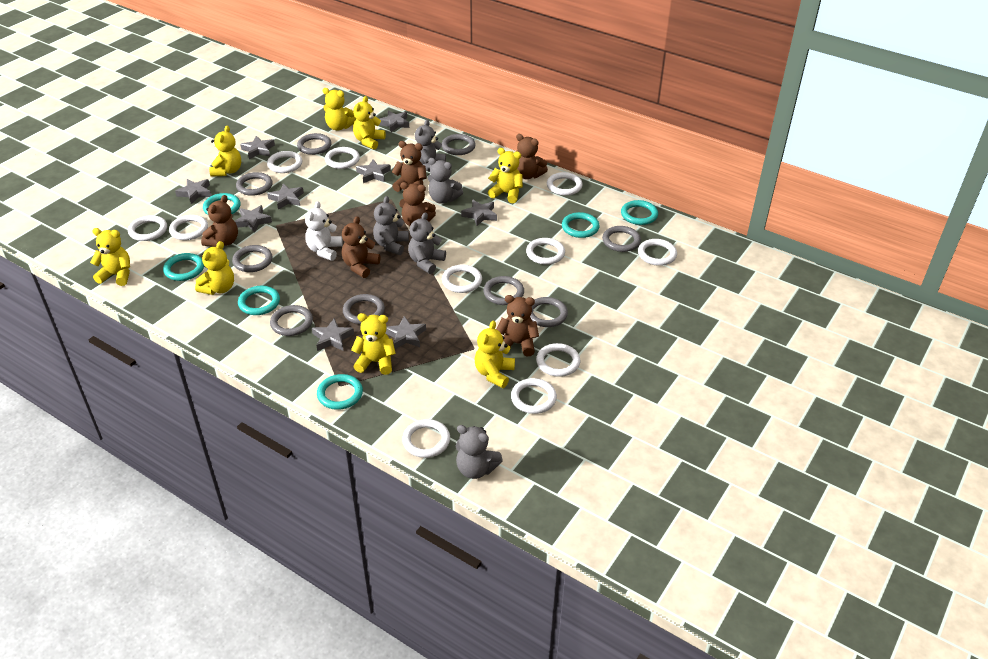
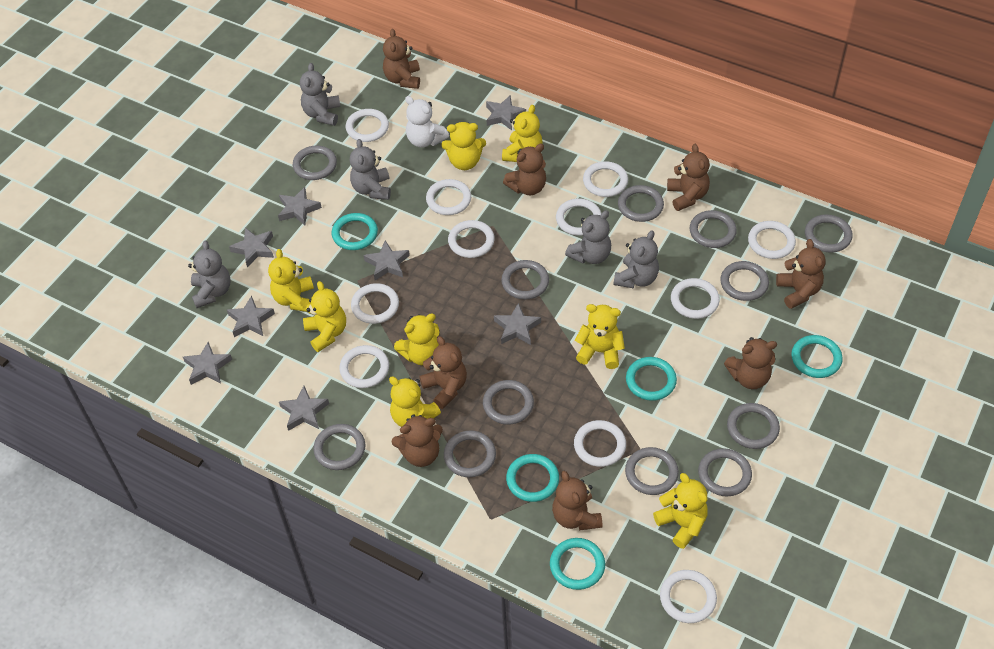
brown teddy bear: 6 -> 8
grey ring: 9 -> 12
grey star: 9 -> 8
turquoise ring: 6 -> 5

